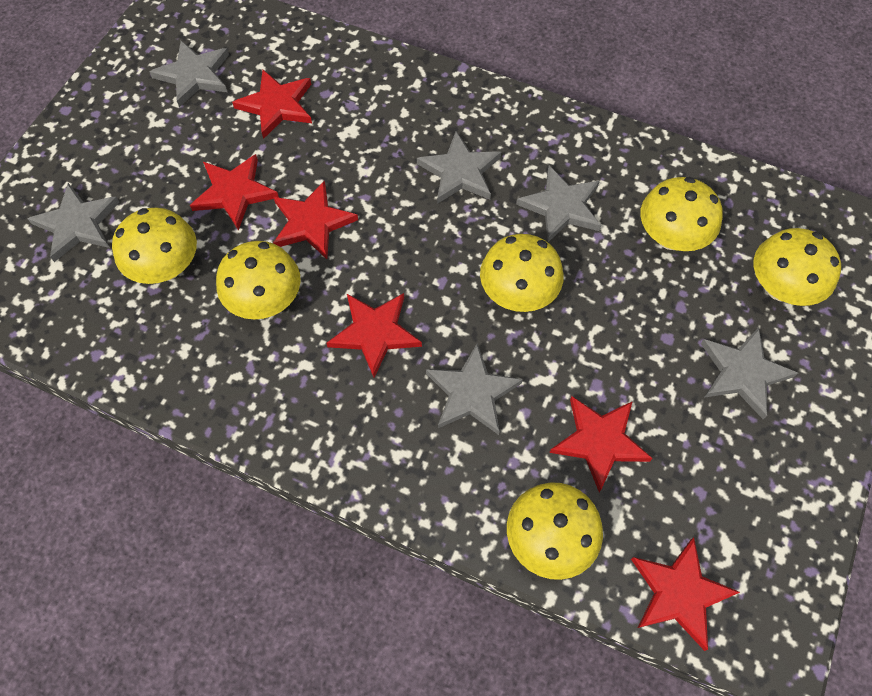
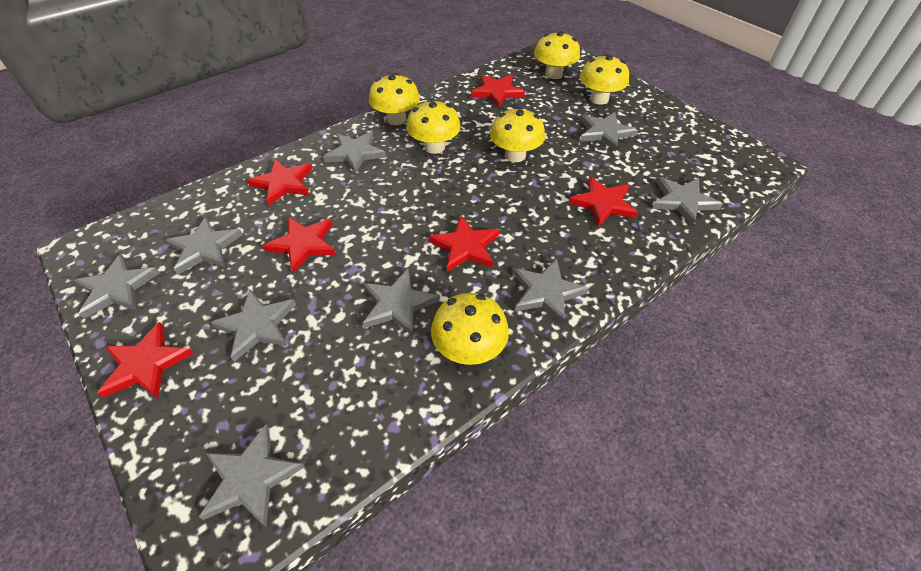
grey star: 6 -> 9

